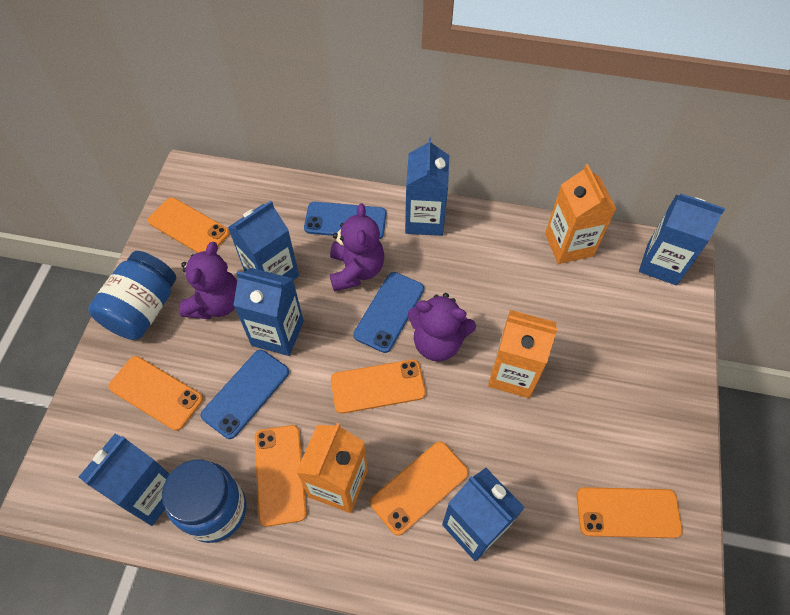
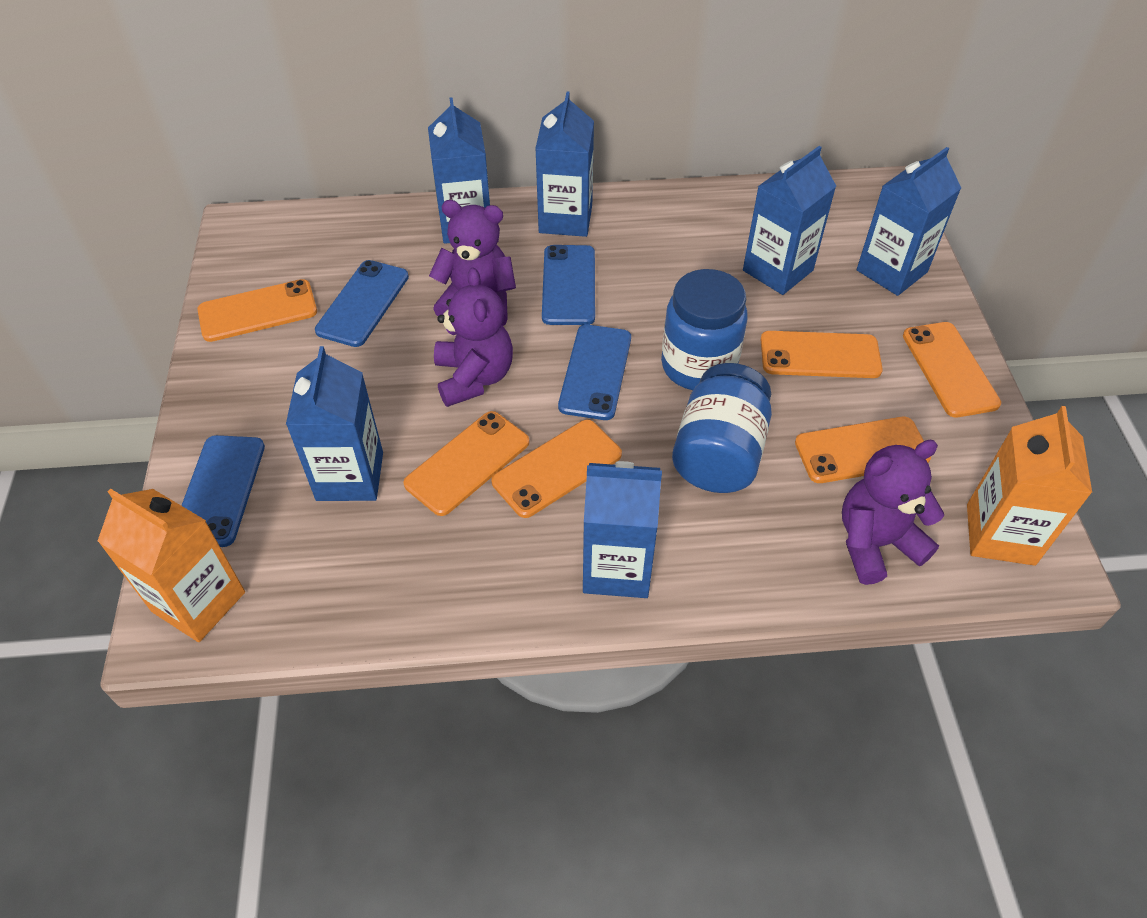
blue phone: 3 -> 4
orange carton: 3 -> 2

